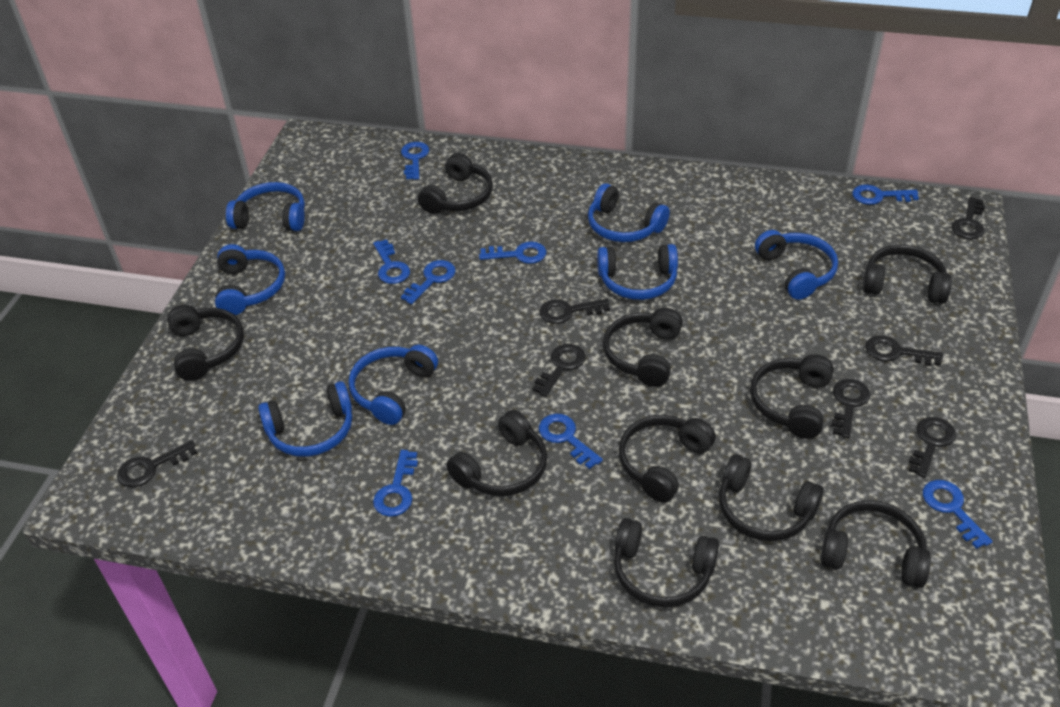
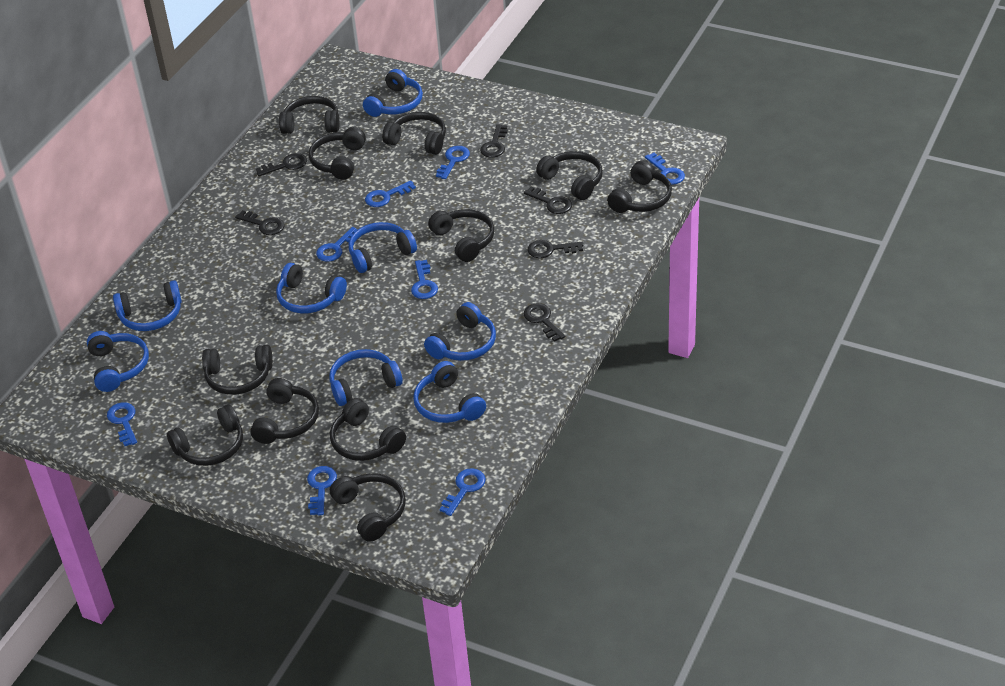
black headphones: 10 -> 11
black key: 7 -> 6
blue headphones: 7 -> 8

